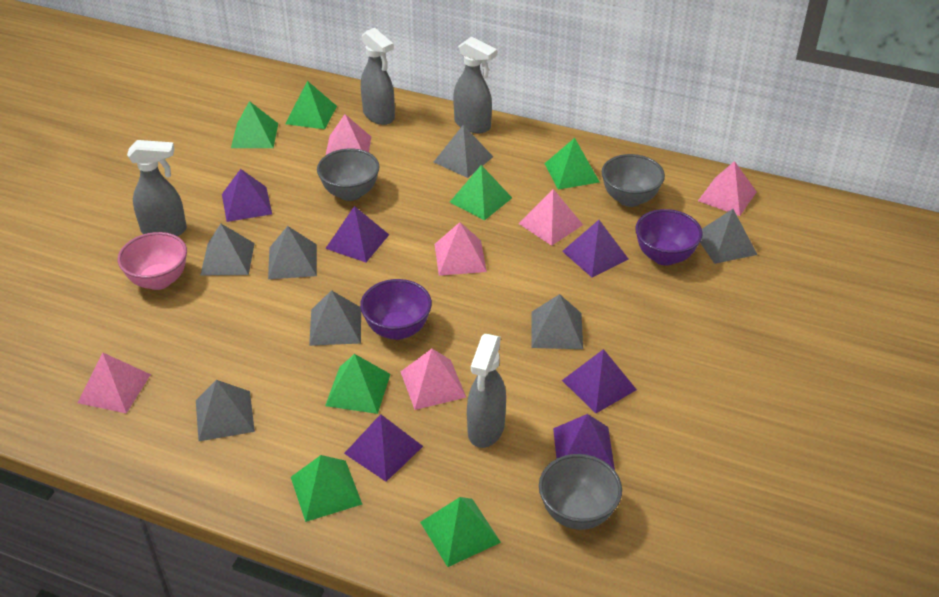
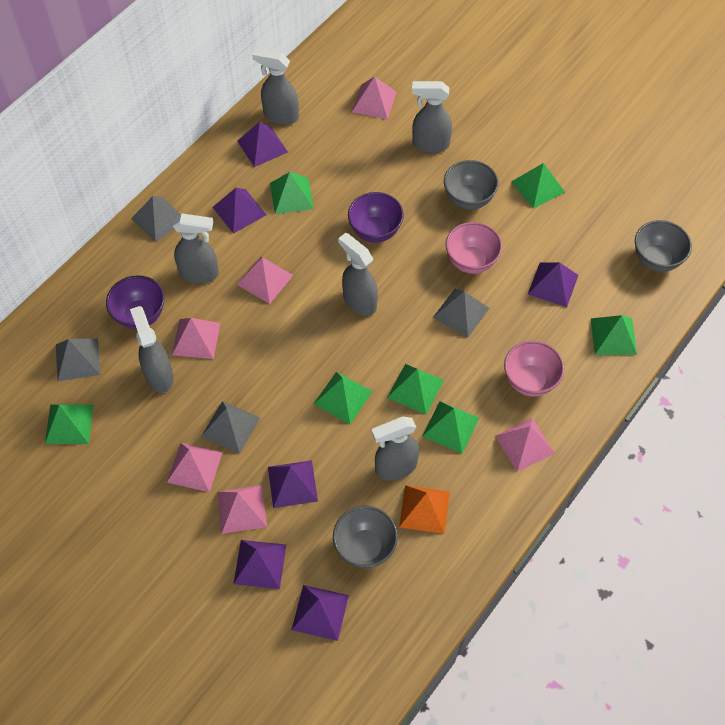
grey pyramid: 7 -> 4
grey spray bottle: 4 -> 6
orange pyramid: 0 -> 1
pink bowl: 1 -> 2

